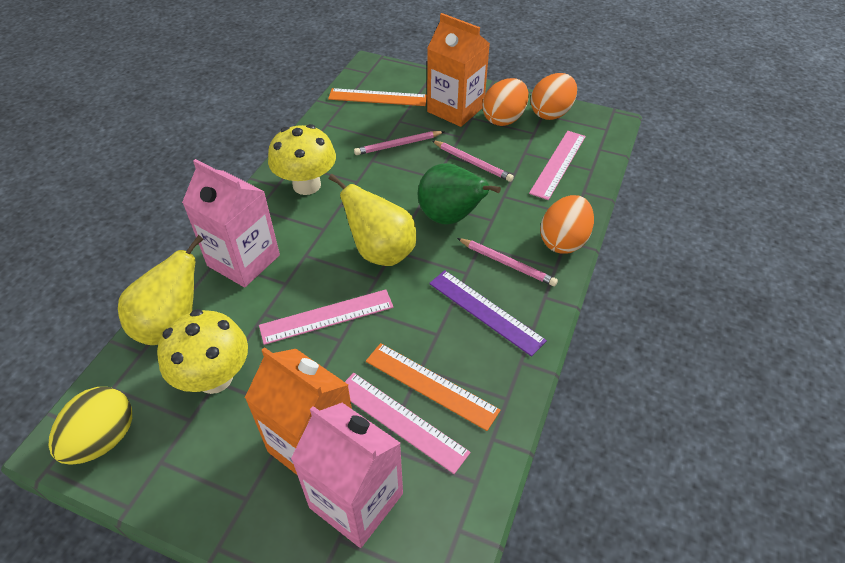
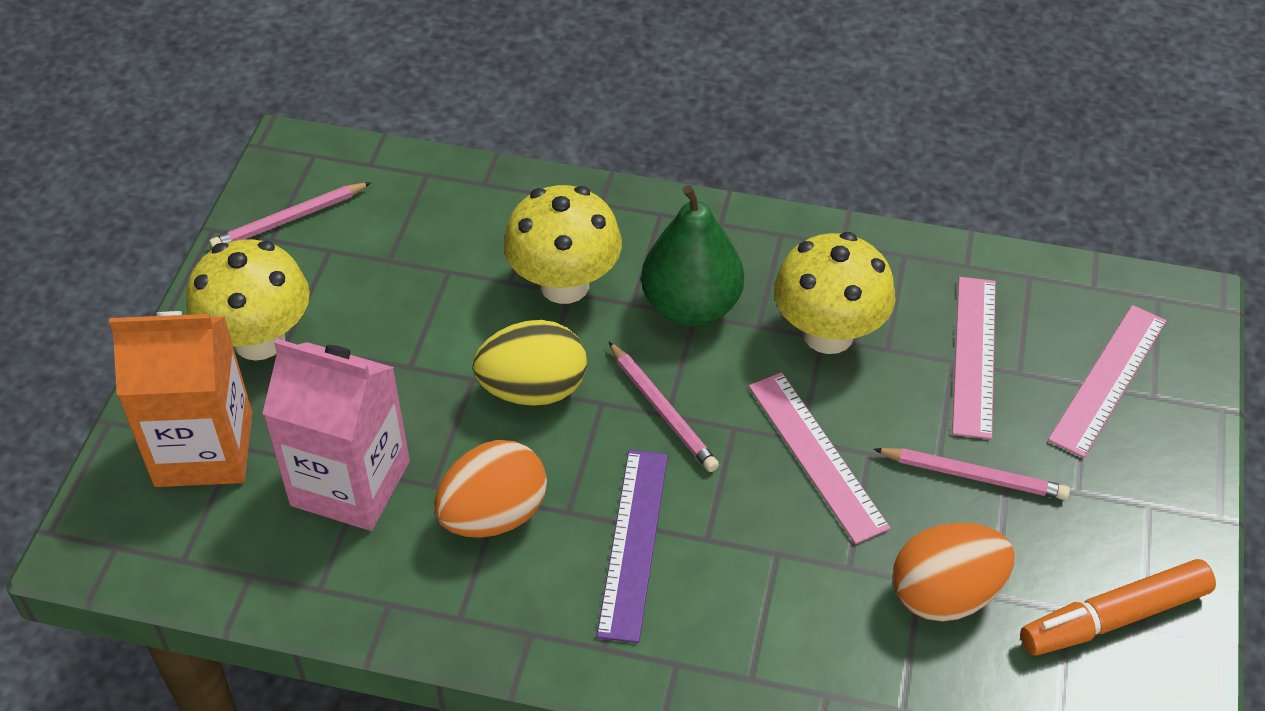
orange carton: 2 -> 1
orange egg: 3 -> 2
orange marker: 0 -> 1
orange ruler: 2 -> 0
pink carton: 2 -> 1
yellow mushroom: 2 -> 3
yellow pear: 2 -> 0

